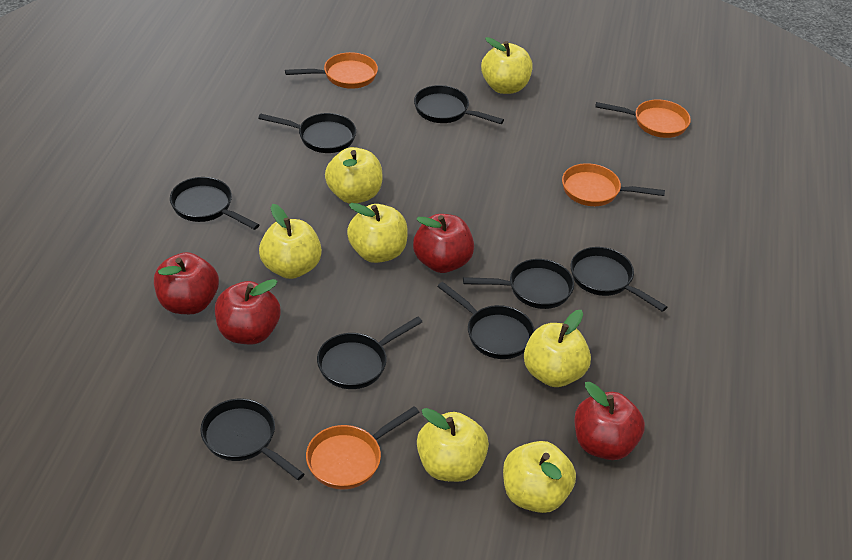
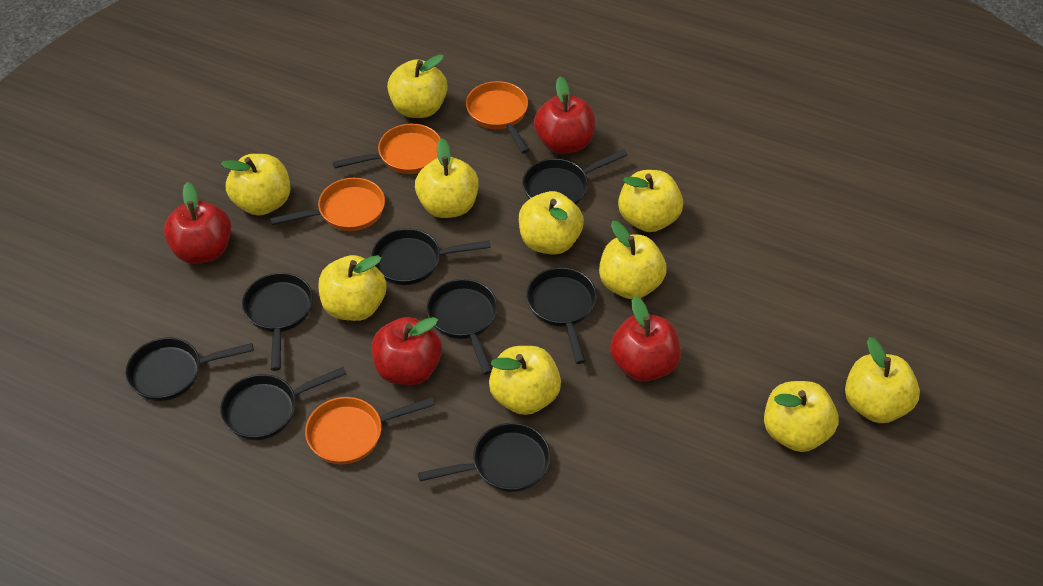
yellow apple: 7 -> 10

